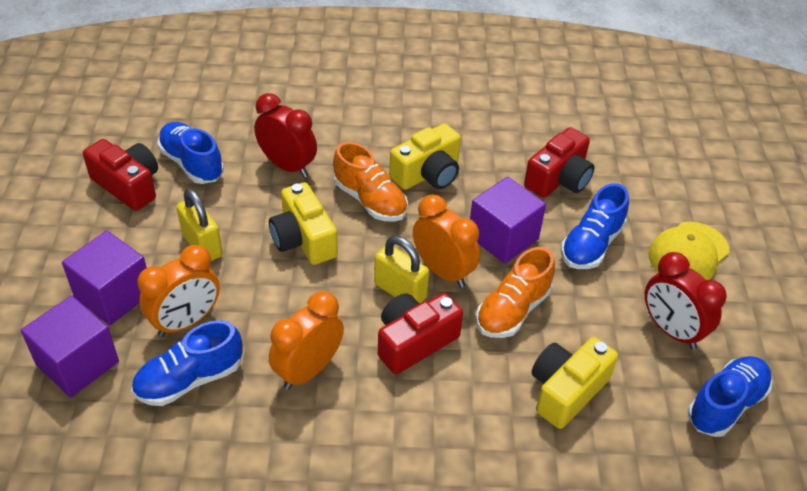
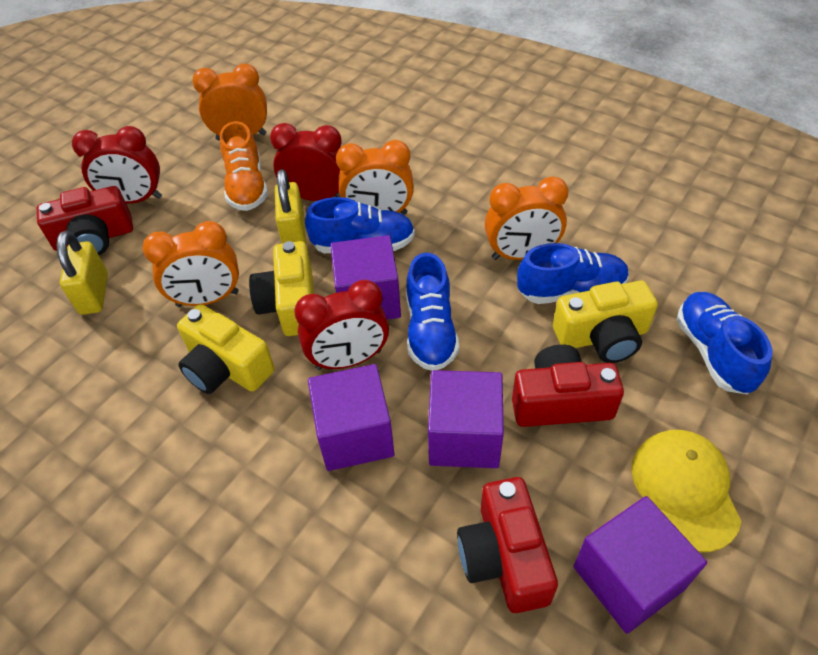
orange clock: 3 -> 4
orange shoe: 2 -> 1
purple cube: 3 -> 4
red clock: 2 -> 3

